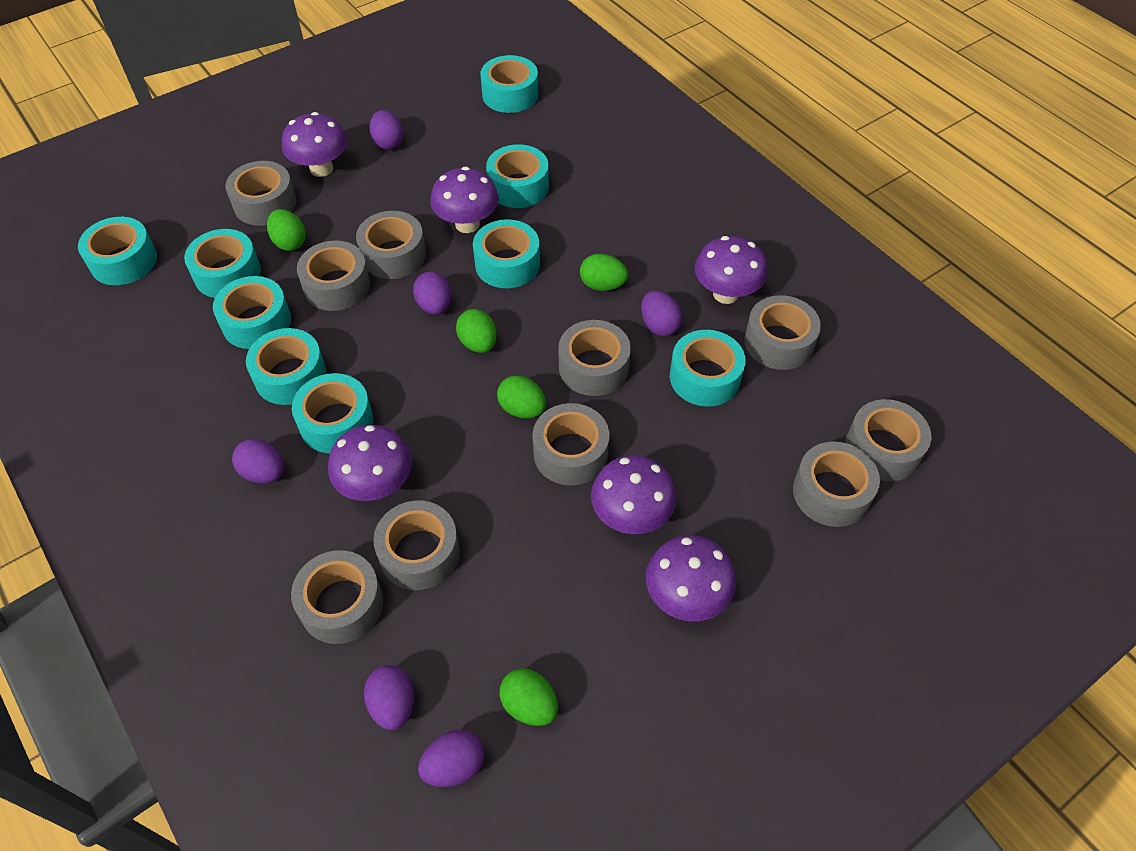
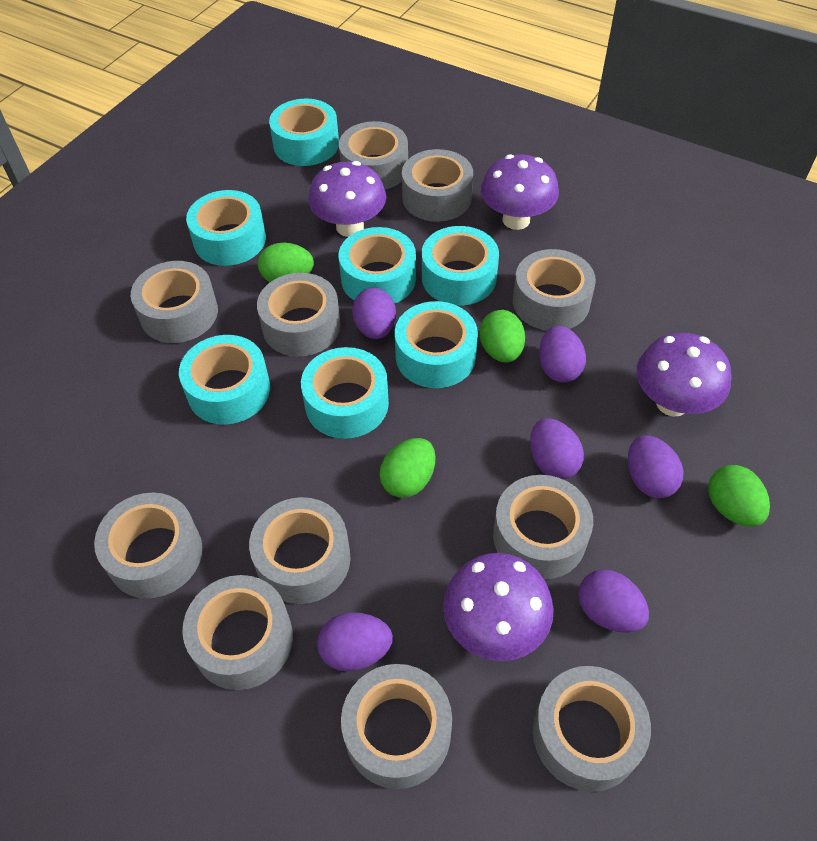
green egg: 5 -> 4
grey tape: 10 -> 11
purple mushroom: 6 -> 4
turquoise tape: 9 -> 7

